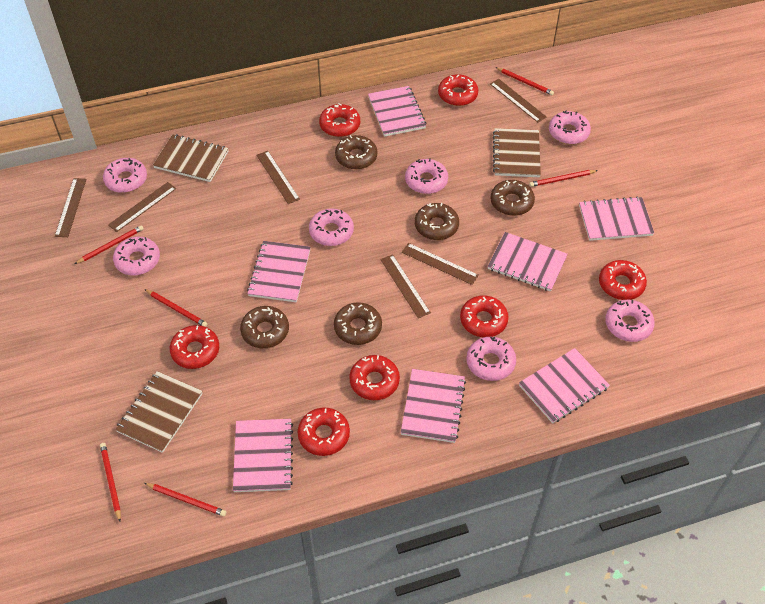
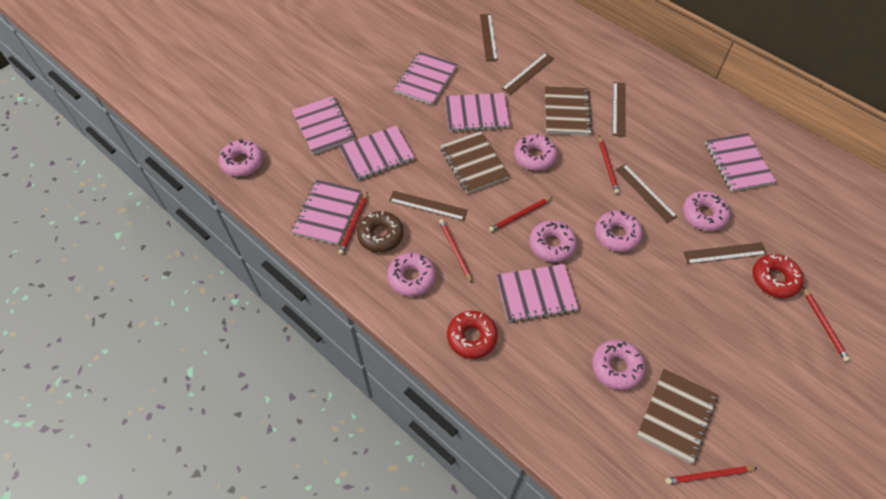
brown donut: 5 -> 1
red donut: 7 -> 2

